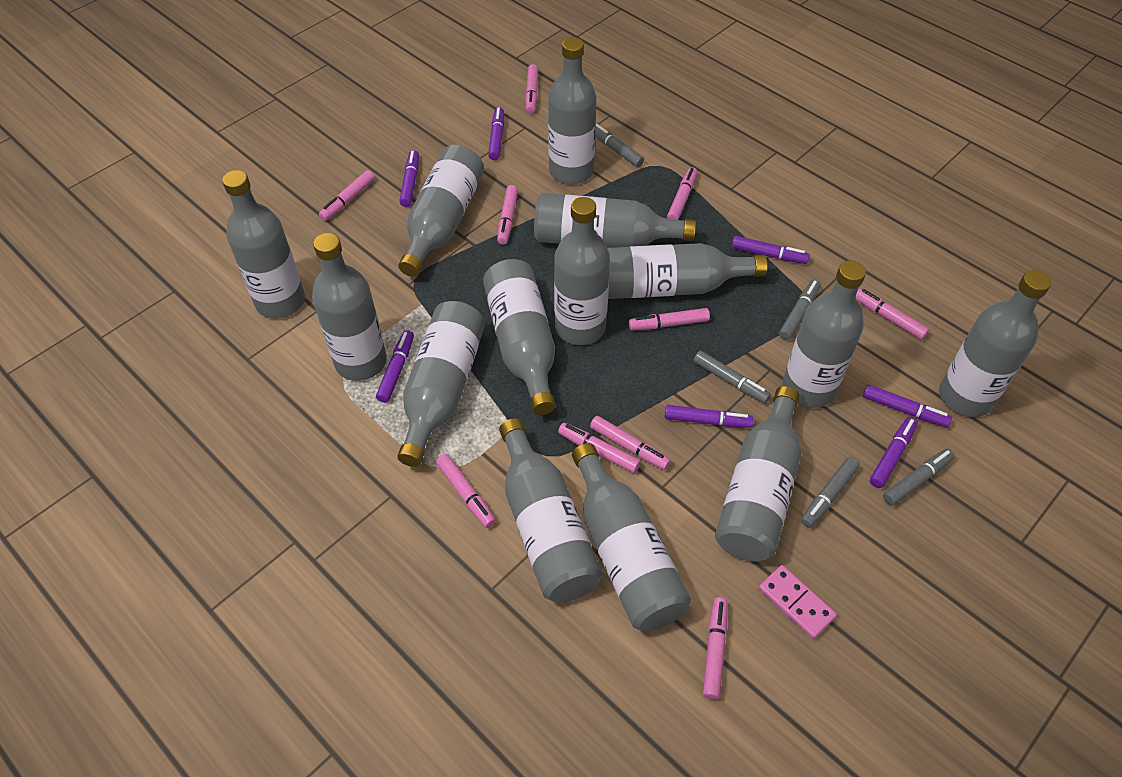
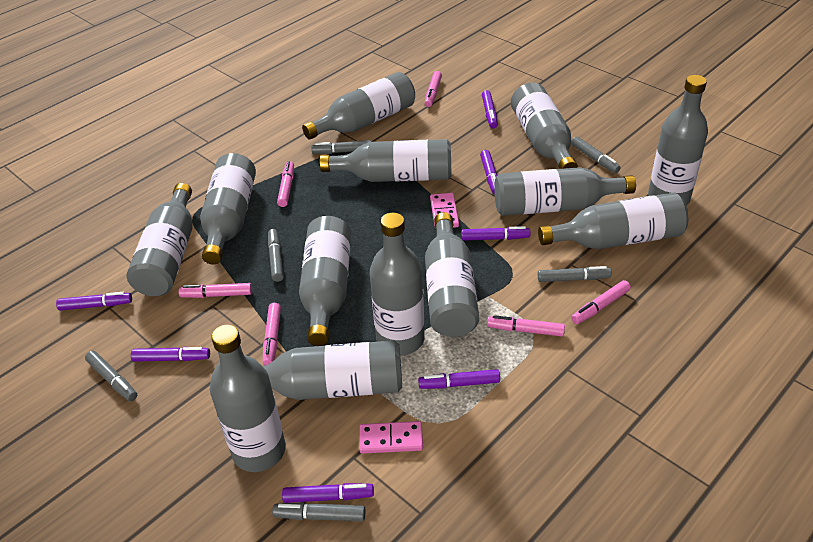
grey bottle: 14 -> 13
grey marker: 5 -> 6
pink domino: 1 -> 2
pink marker: 10 -> 6

